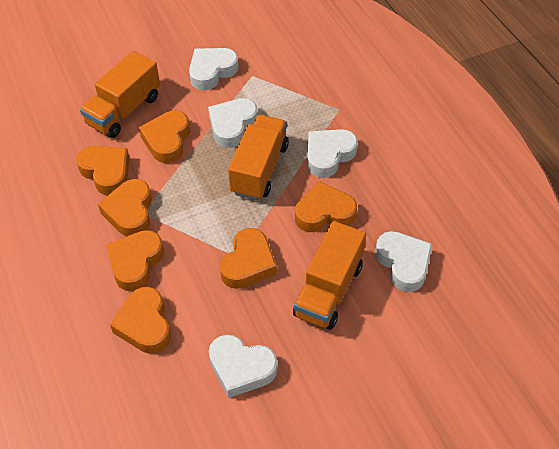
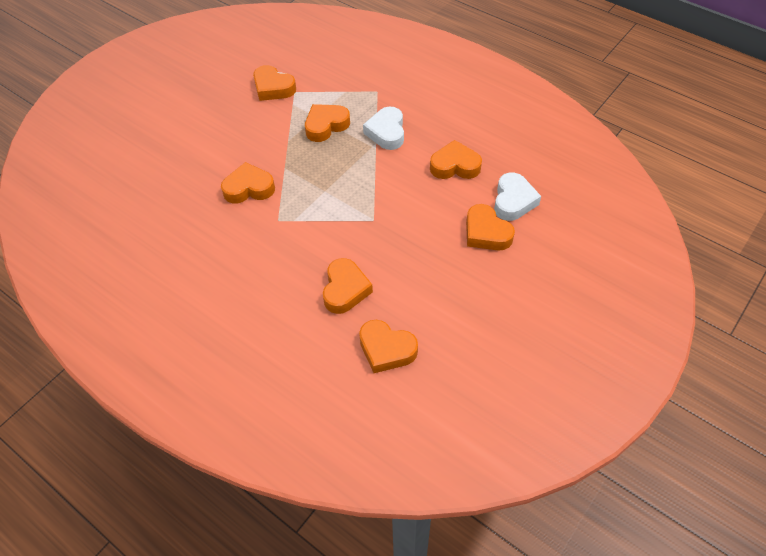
orange truck: 3 -> 0
white heart: 5 -> 2

